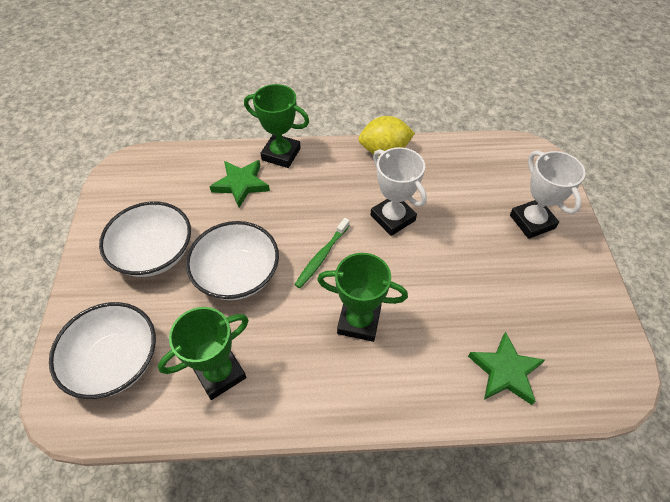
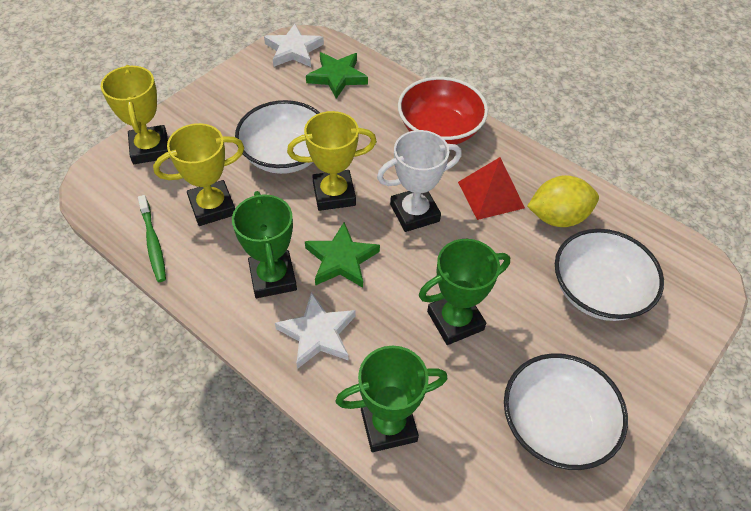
red bowl: 0 -> 1
red pyramid: 0 -> 1
white star: 0 -> 2
white trophy: 2 -> 1
yellow trophy: 0 -> 3

